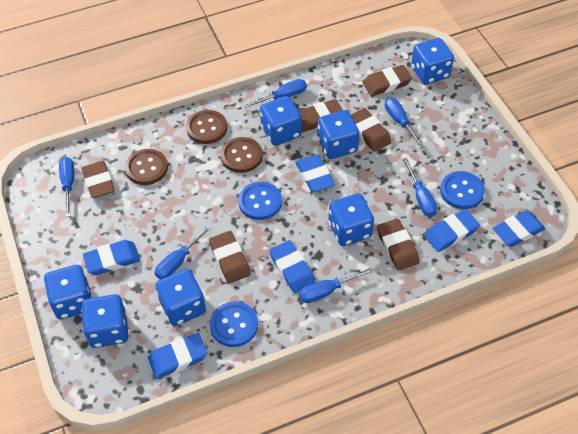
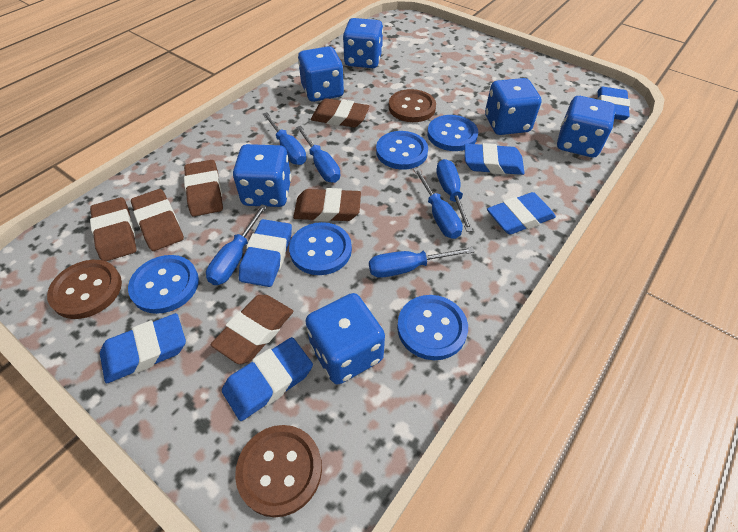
blue button: 3 -> 5
blue dice: 7 -> 6

